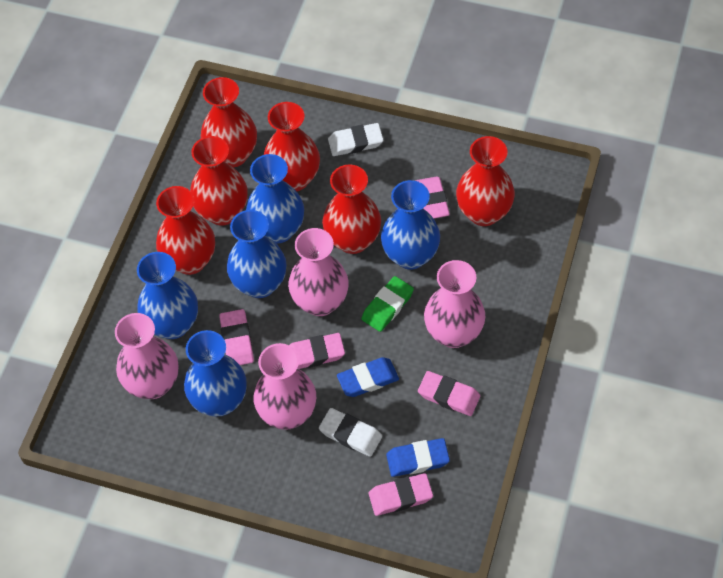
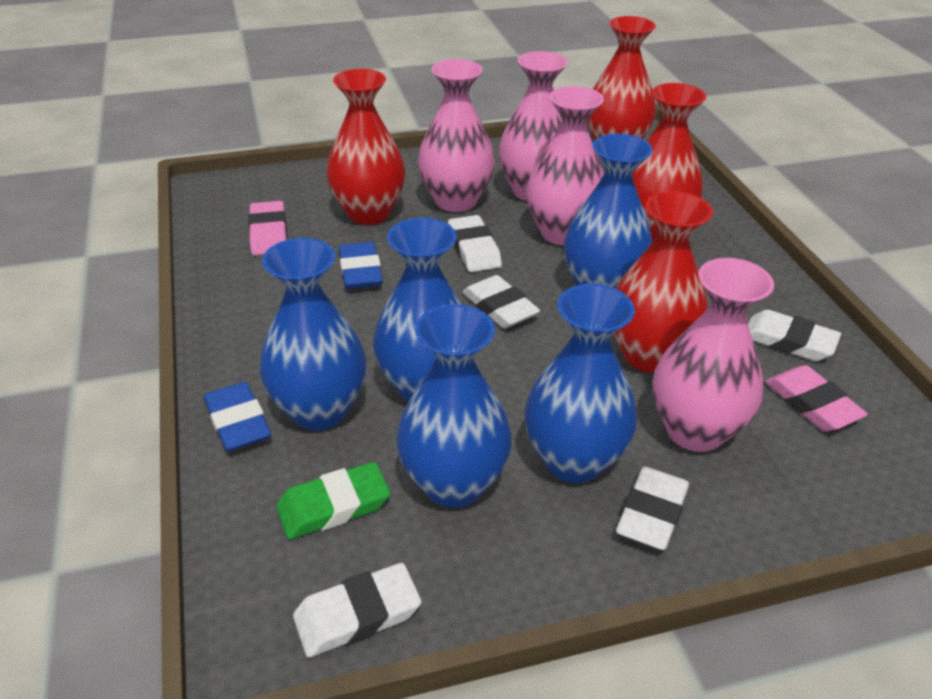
pink eraser: 5 -> 2
red vase: 6 -> 4
white eraser: 2 -> 5

